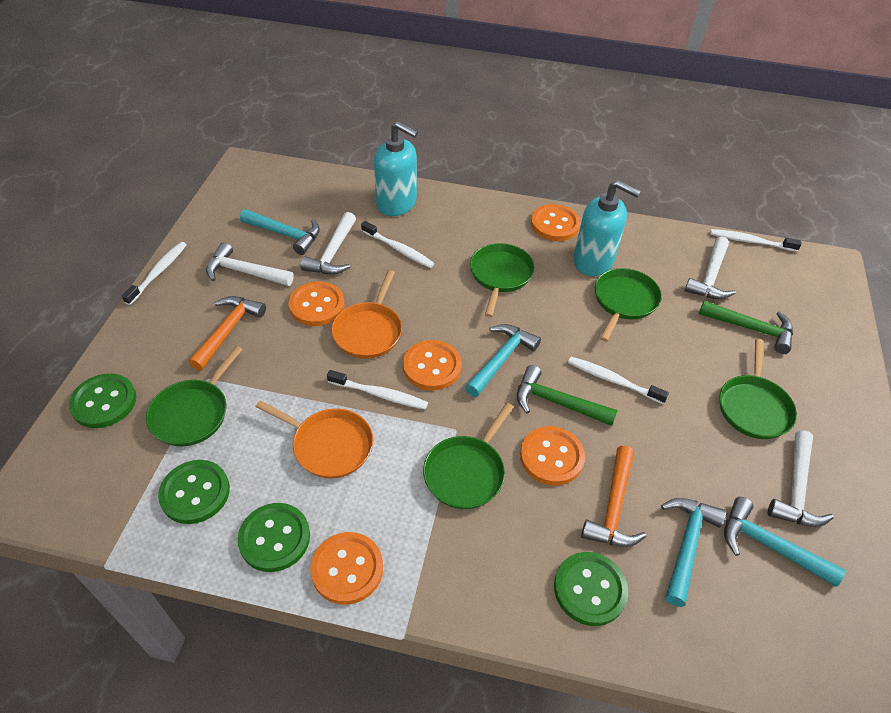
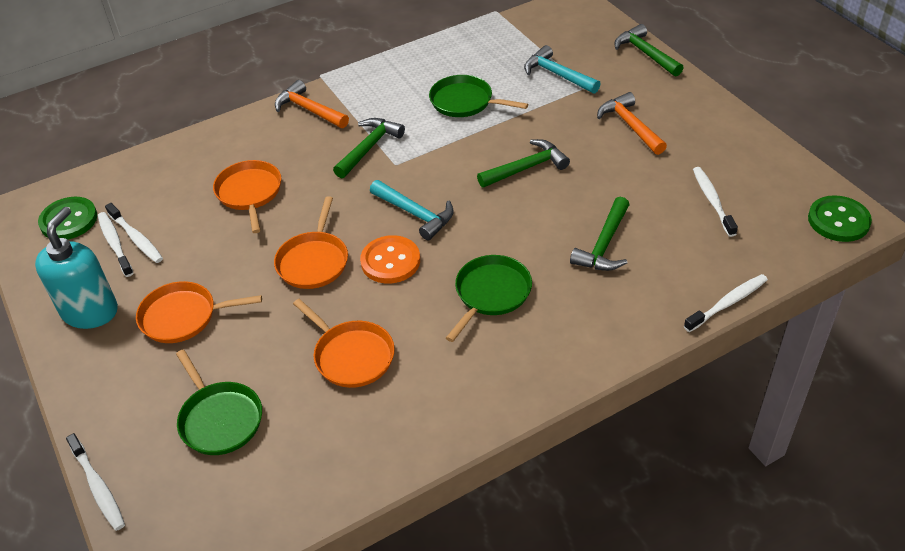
green button: 4 -> 2
green hammer: 2 -> 4
green pan: 5 -> 3
orange button: 5 -> 1
orange pan: 2 -> 4
turquoise hammer: 4 -> 2
turquoise soap dispenser: 2 -> 1
white hammer: 4 -> 0

